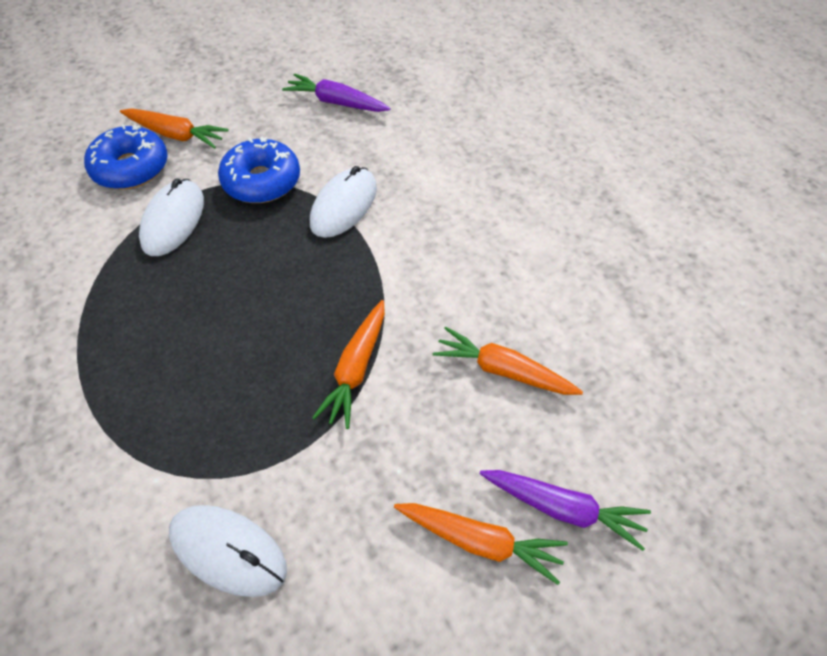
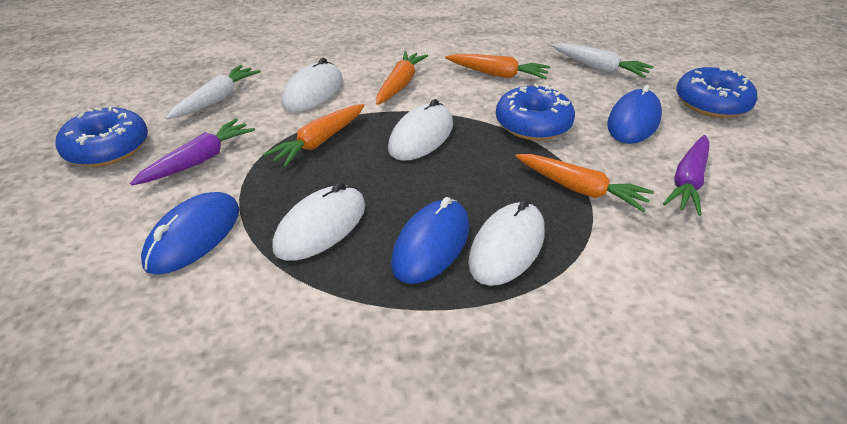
blue donut: 2 -> 3
blue mouse: 0 -> 3
white carrot: 0 -> 2
white mouse: 3 -> 4

